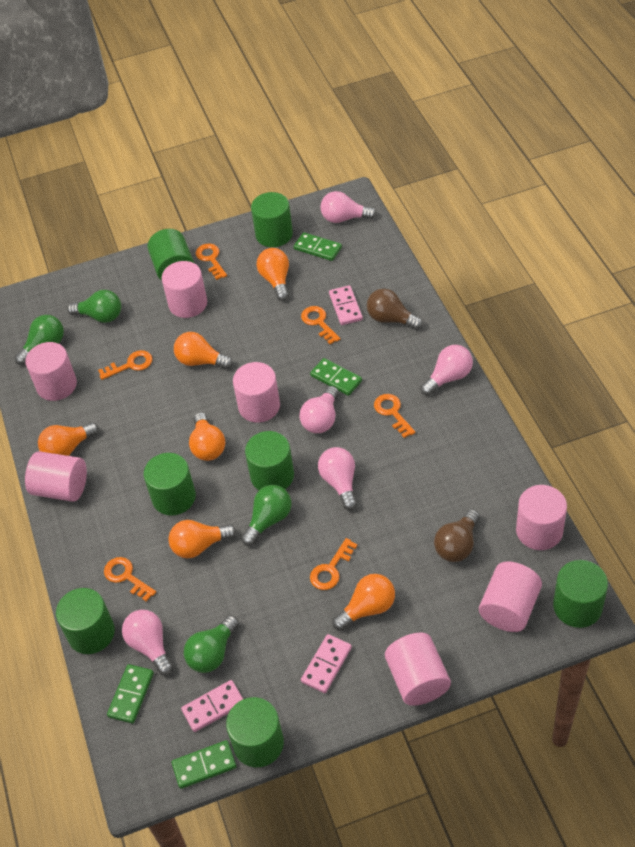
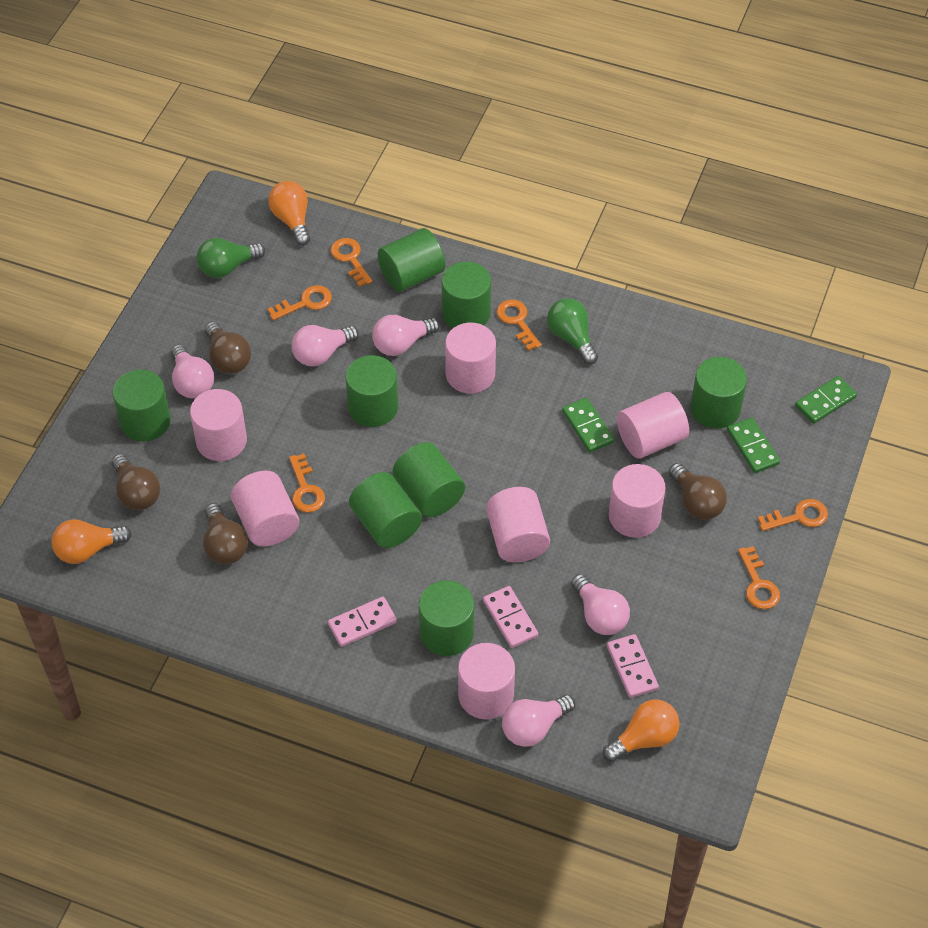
brown light bulb: 2 -> 4
green cylinder: 7 -> 8
green domino: 4 -> 3
green light bulb: 4 -> 2
orange light bulb: 6 -> 3

